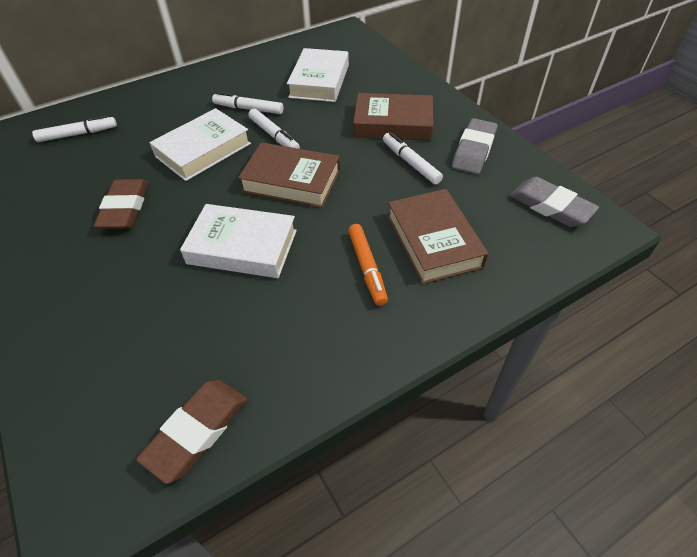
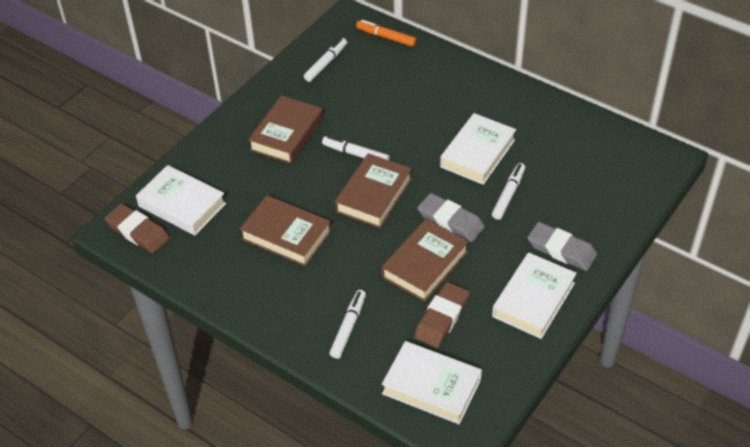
brown book: 3 -> 4
white book: 3 -> 4

